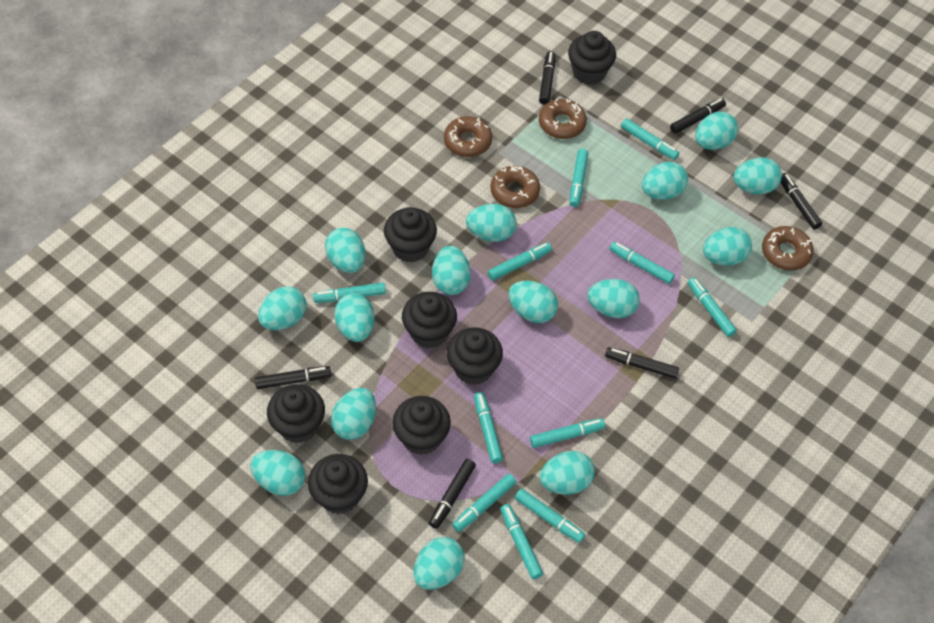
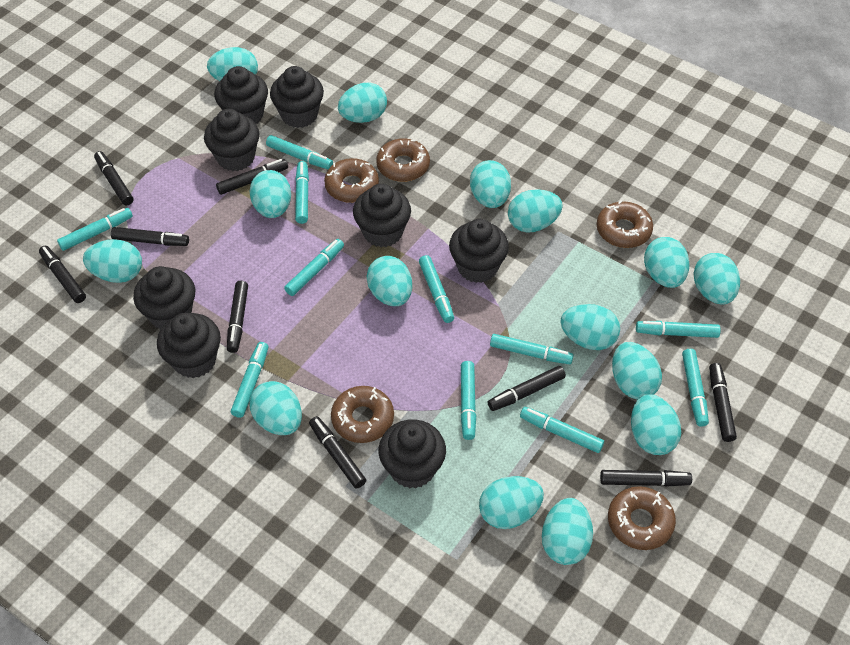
black cupcake: 7 -> 8
black marker: 6 -> 9
brown donut: 4 -> 5

